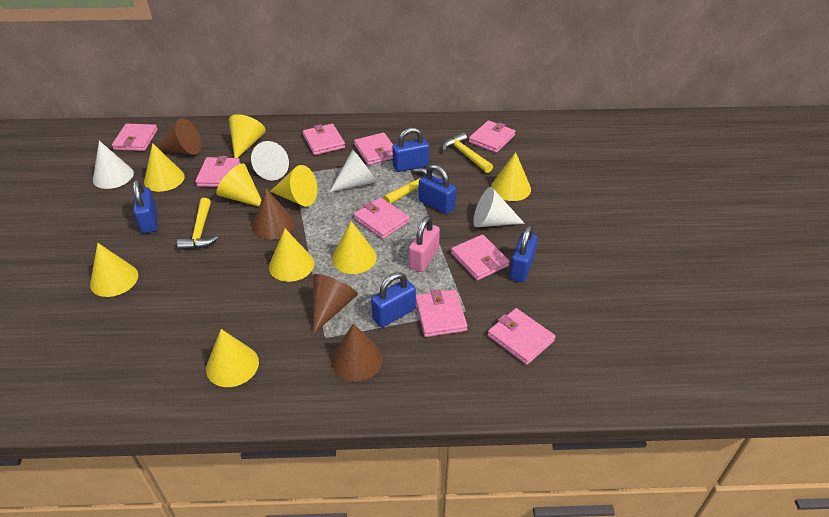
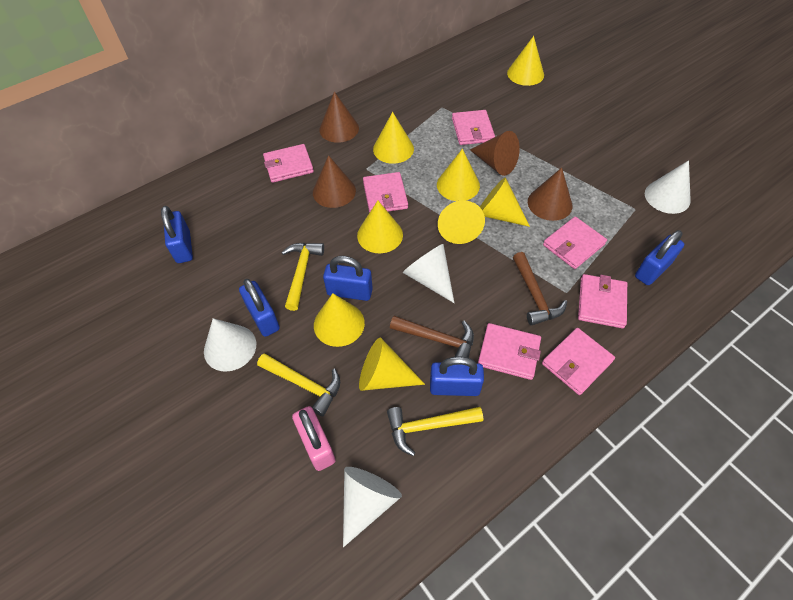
brown hammer: 0 -> 2
pink wallet: 9 -> 7
yellow cone: 9 -> 8

